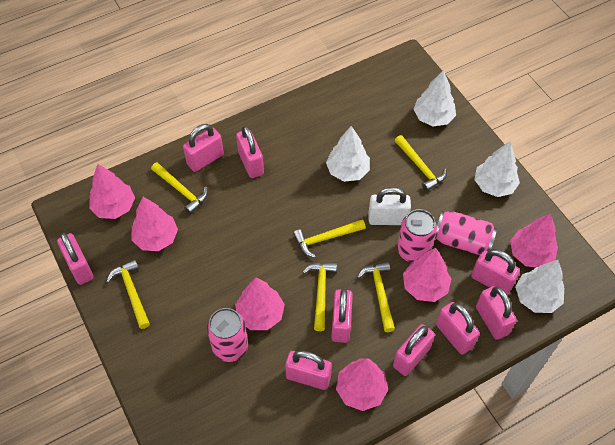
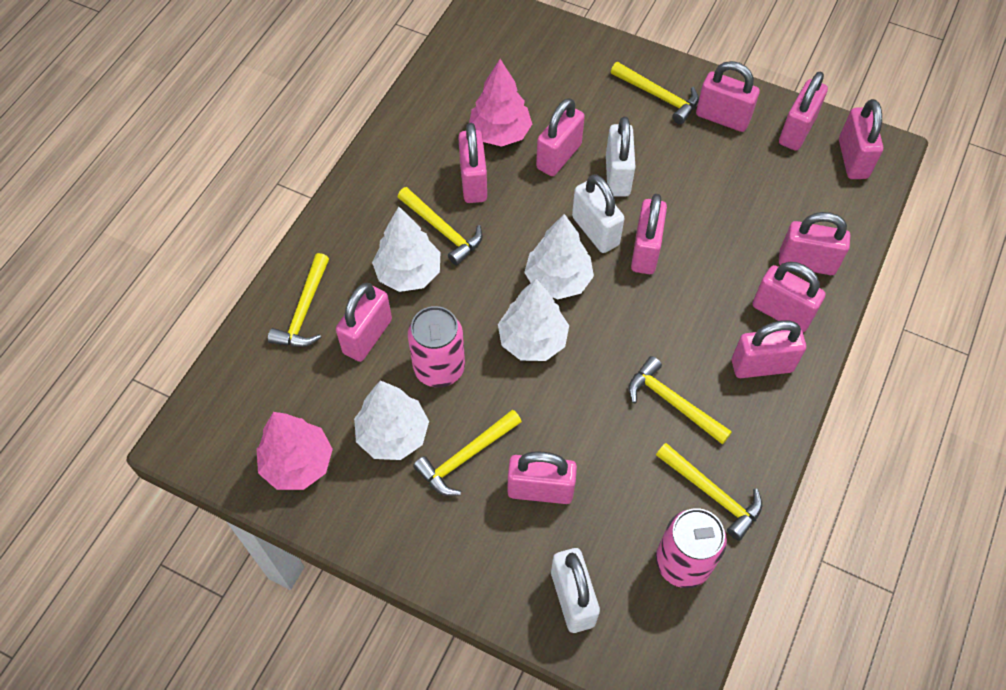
pink can: 3 -> 2
pink padlock: 9 -> 11
pink tree: 6 -> 2
white padlock: 1 -> 3

